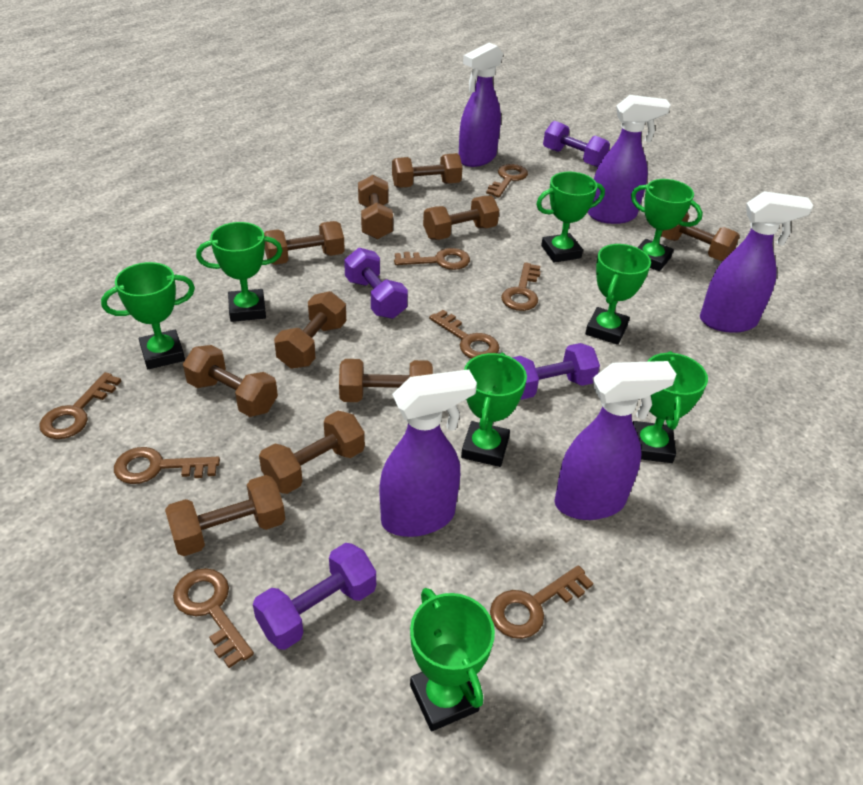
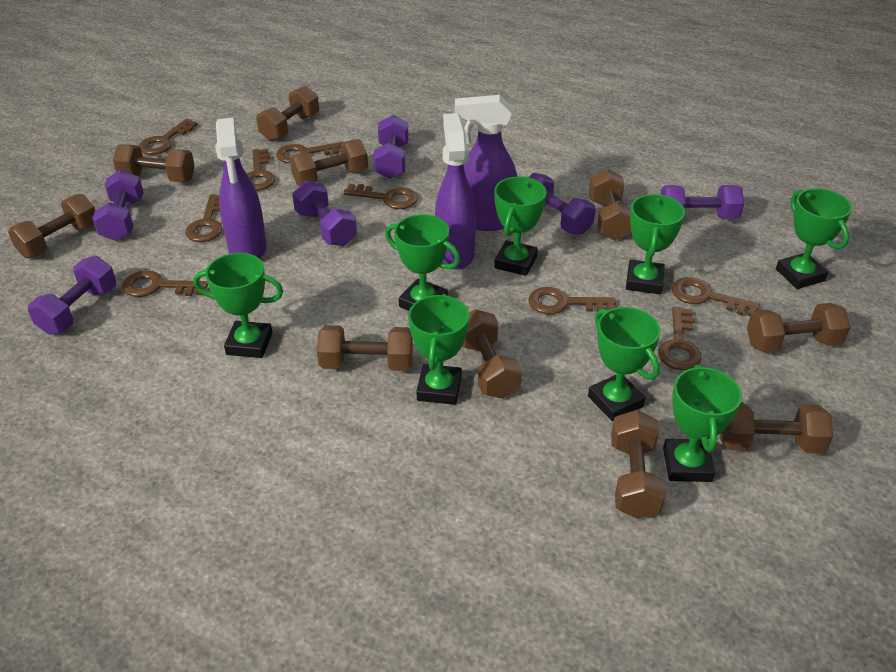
brown key: 8 -> 9
purple dumbbell: 4 -> 6
purple spray bottle: 5 -> 3

